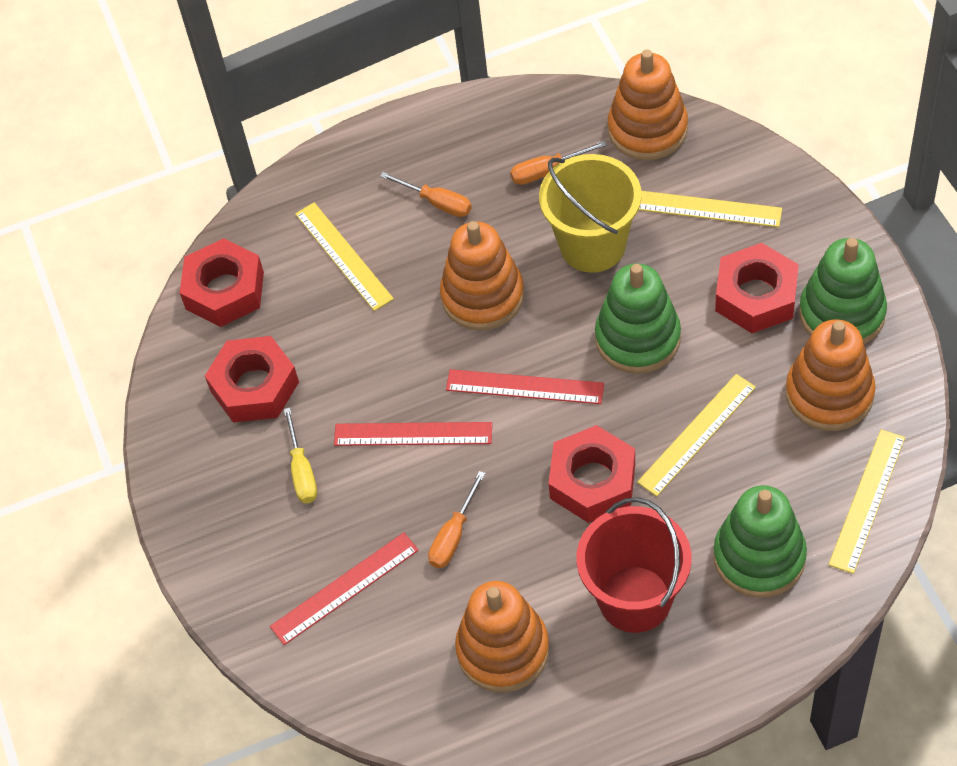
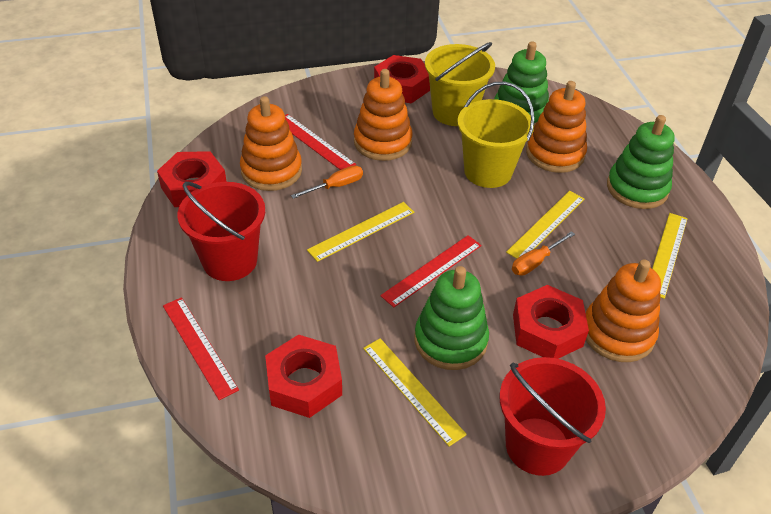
orange screwdriver: 3 -> 2
red bucket: 1 -> 2
yellow bucket: 1 -> 2
yellow screwdriver: 1 -> 0

